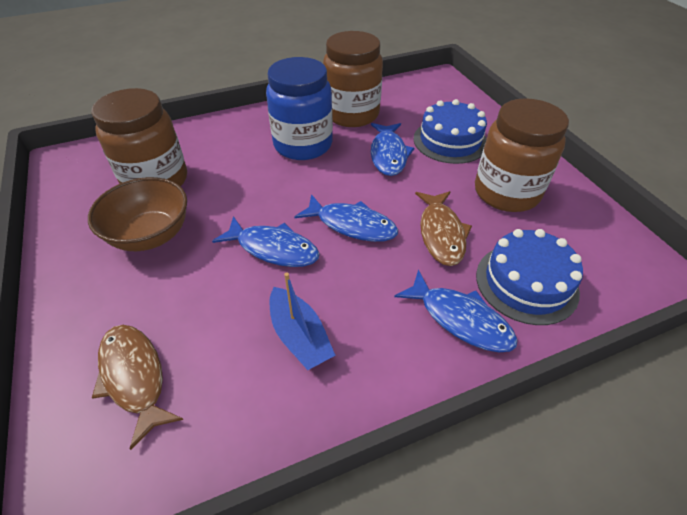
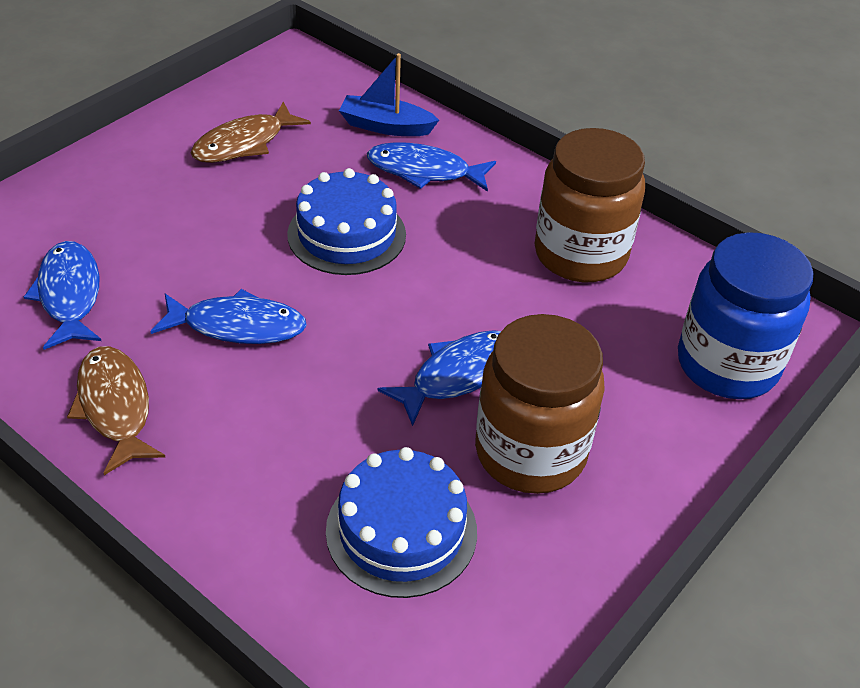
brown bowl: 1 -> 0
brown jar: 3 -> 2

